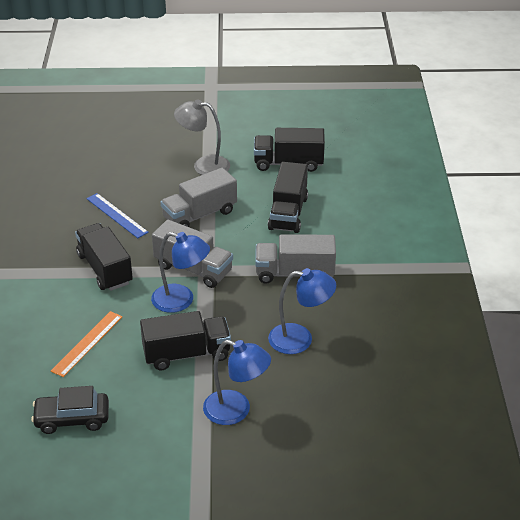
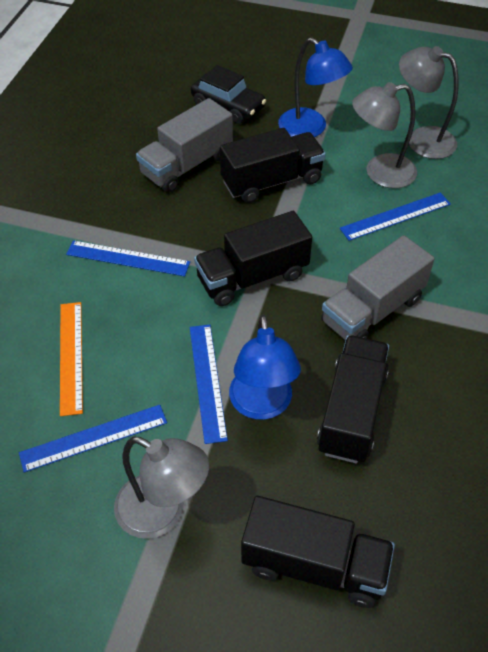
blue lamp: 3 -> 2
blue ruler: 1 -> 4
grey lamp: 1 -> 3
grey truck: 3 -> 2

